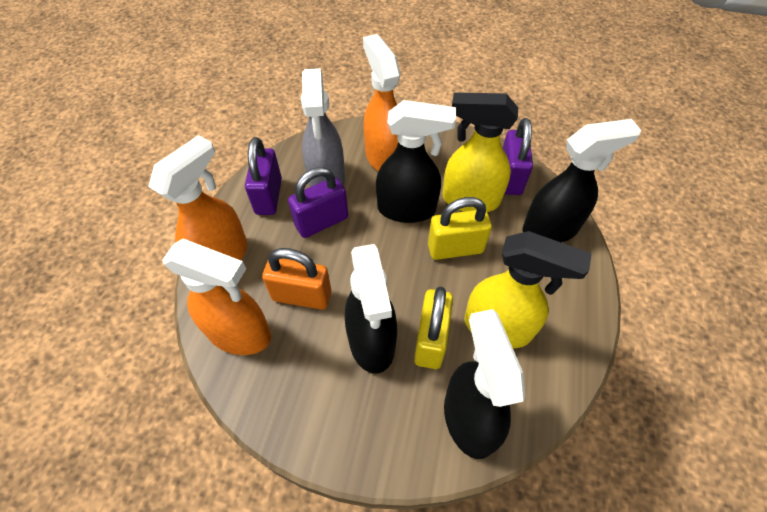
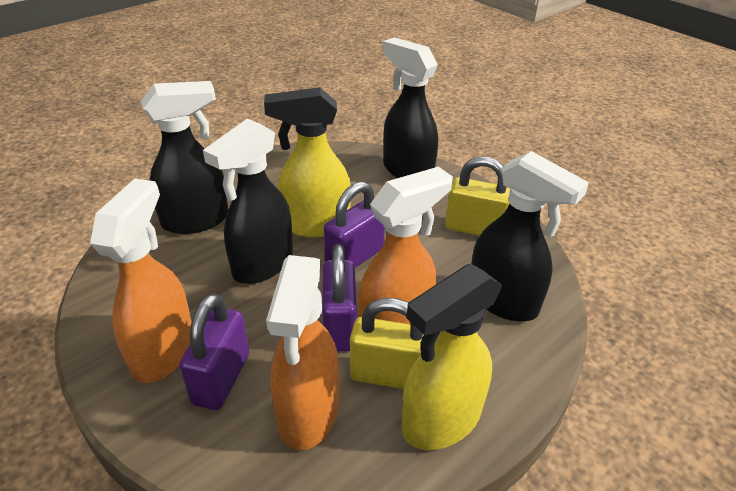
grey spray bottle: 1 -> 0
orange padlock: 1 -> 0

